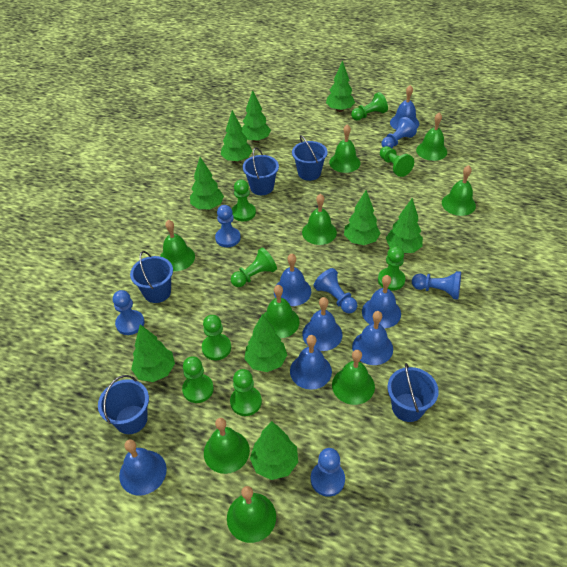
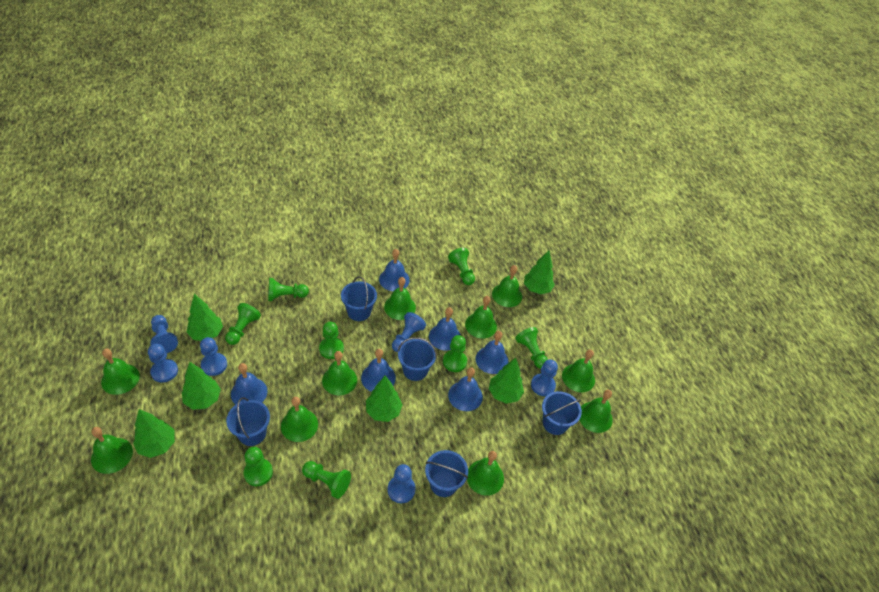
blue bell: 7 -> 6
green bell: 9 -> 10
green tree: 9 -> 6

